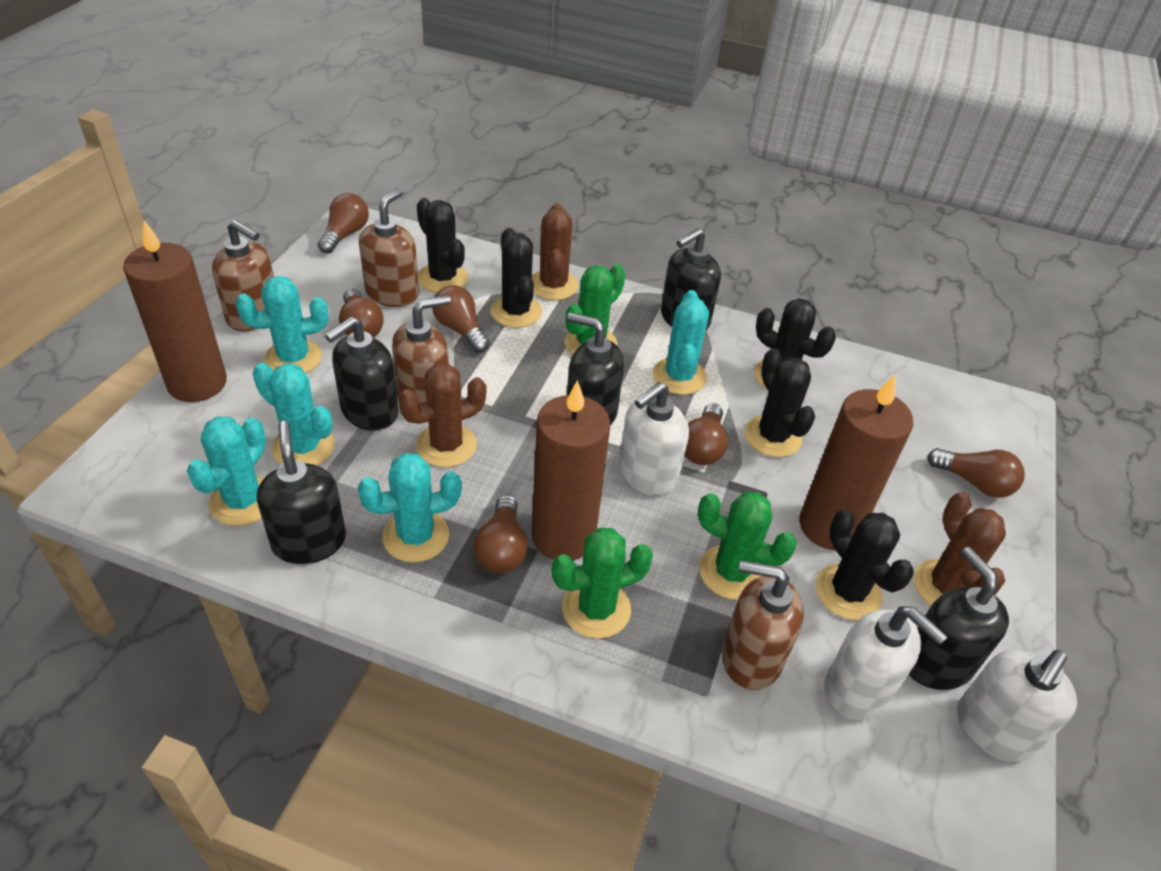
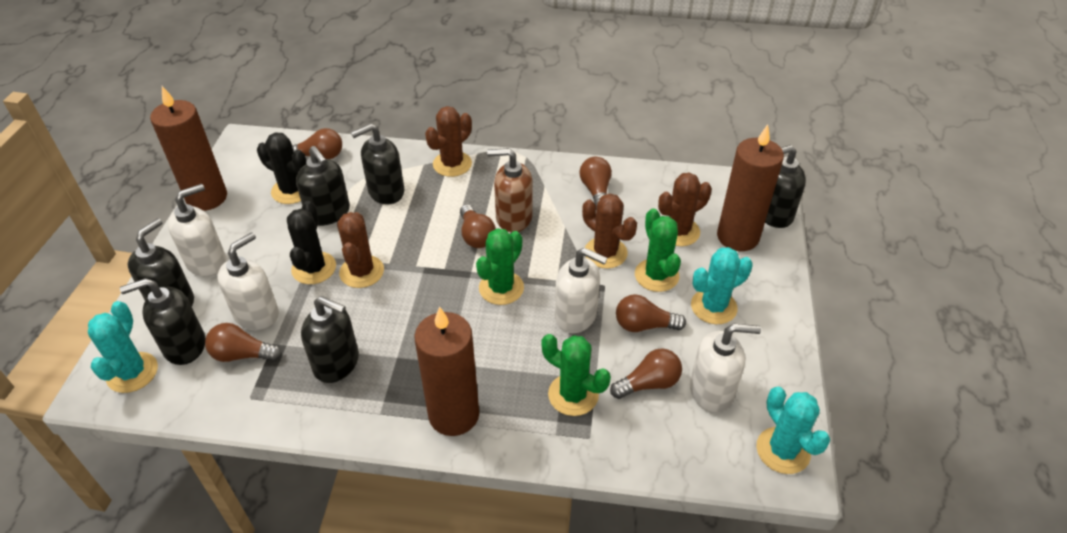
black cactus: 5 -> 2
black soap dispenser: 5 -> 6
brown cactus: 3 -> 4
brown soap dispenser: 4 -> 1
turquoise cactus: 5 -> 3
white soap dispenser: 3 -> 4

